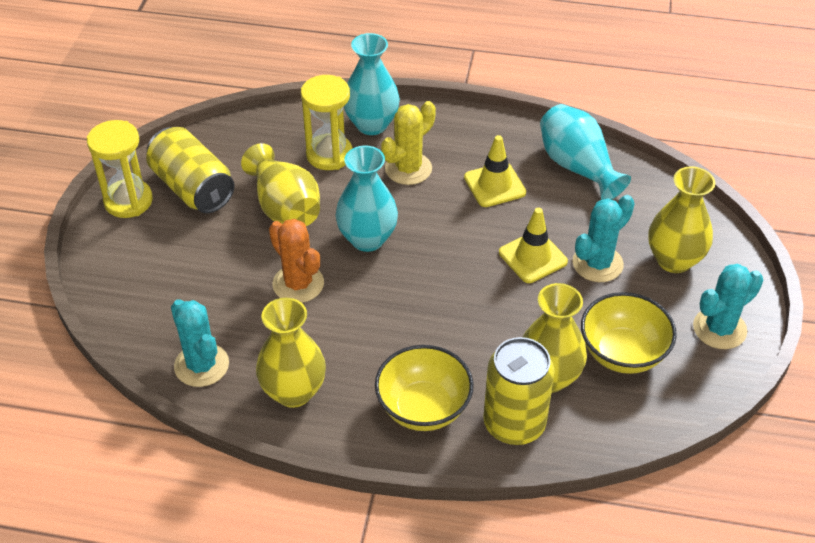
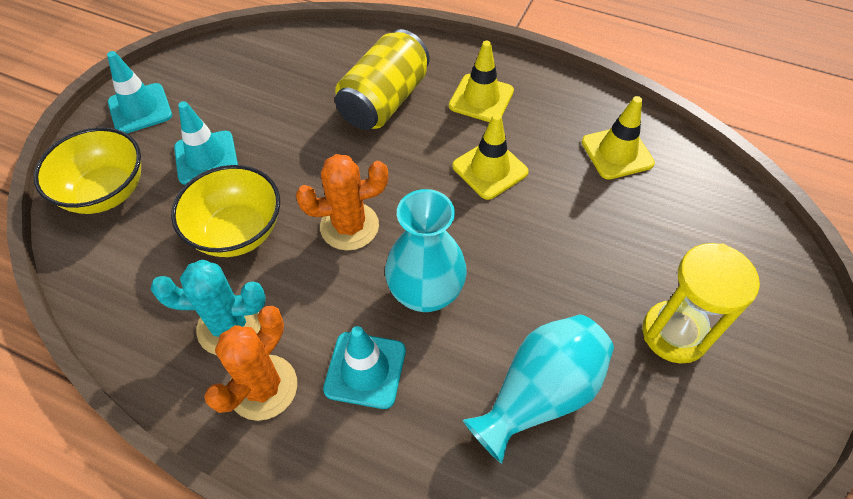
orange cactus: 1 -> 2
turquoise cactus: 3 -> 1
turquoise traffic cone: 0 -> 3
turquoise vase: 3 -> 2
yellow cactus: 1 -> 0
yellow can: 2 -> 1
yellow hourglass: 2 -> 1
yellow traffic cone: 2 -> 3
yellow vase: 4 -> 0

